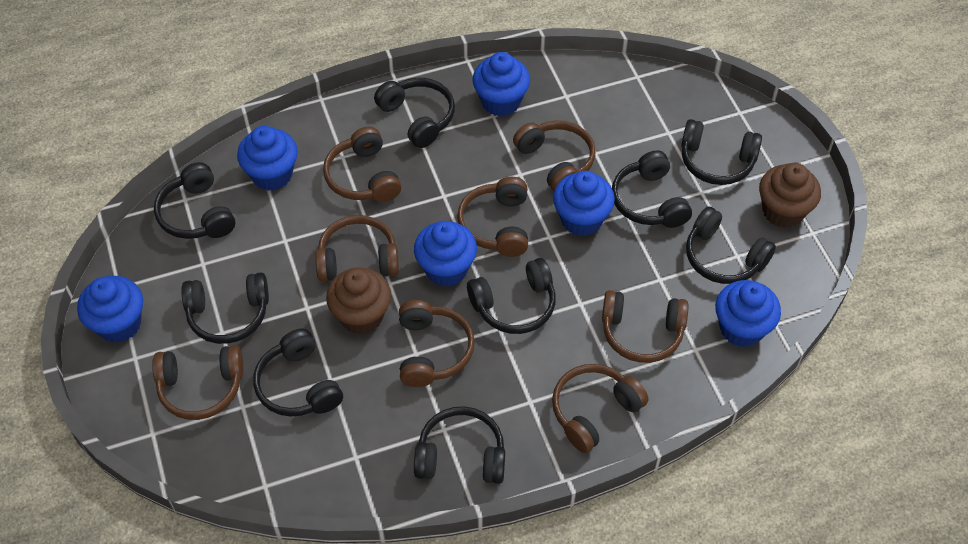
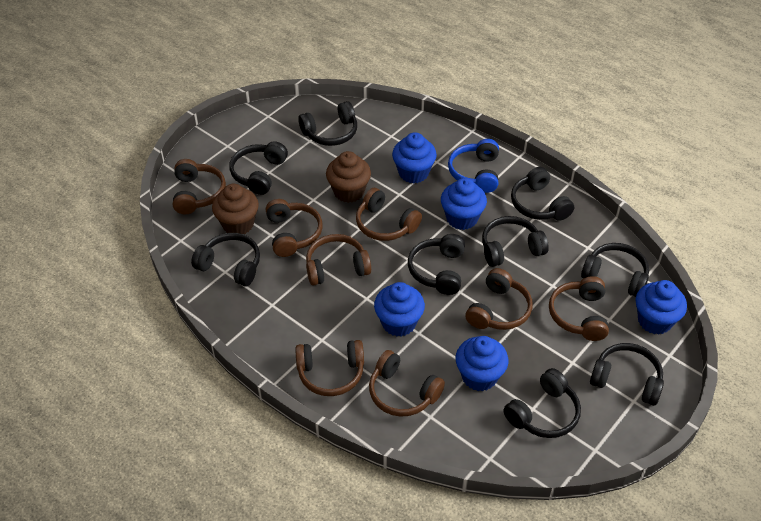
blue cupcake: 6 -> 5
blue headphones: 0 -> 1

